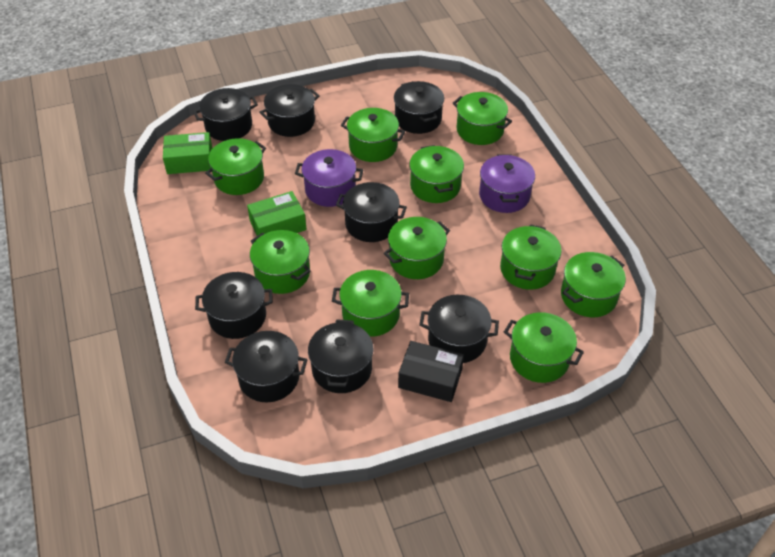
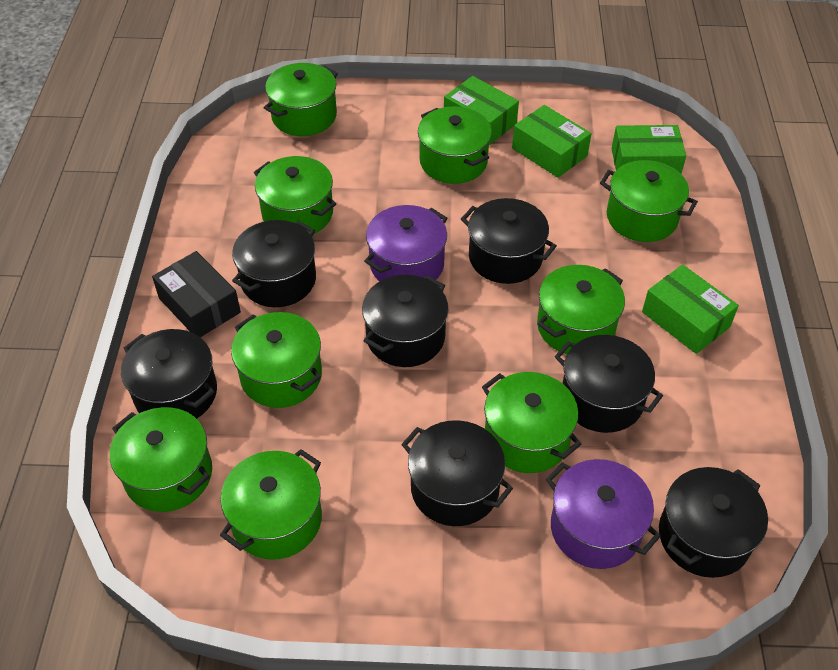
black pot: 8 -> 7
green box: 2 -> 4
green pot: 10 -> 9

